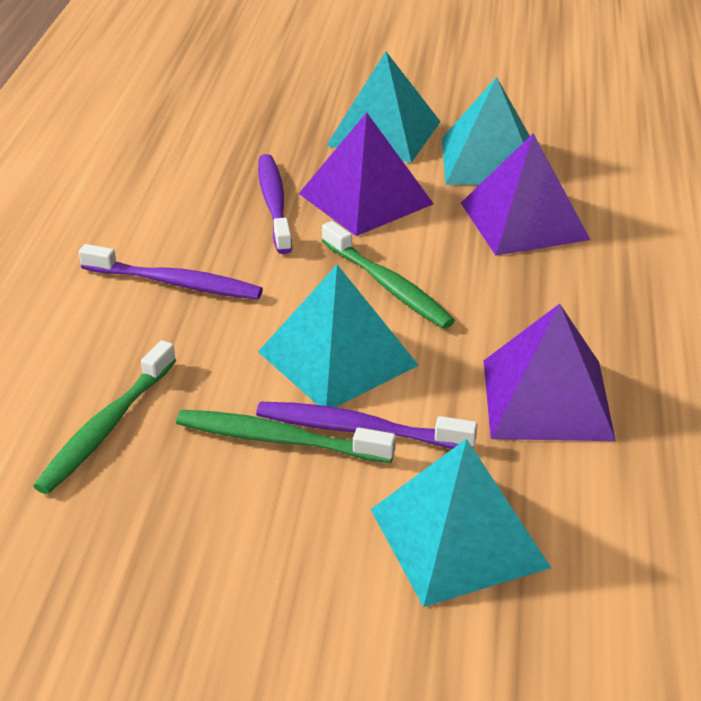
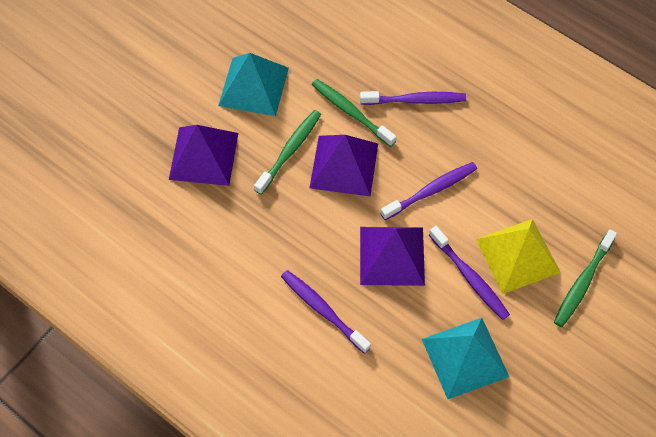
purple toothbrush: 3 -> 4
turquoise pyramid: 4 -> 2
yellow pyramid: 0 -> 1

